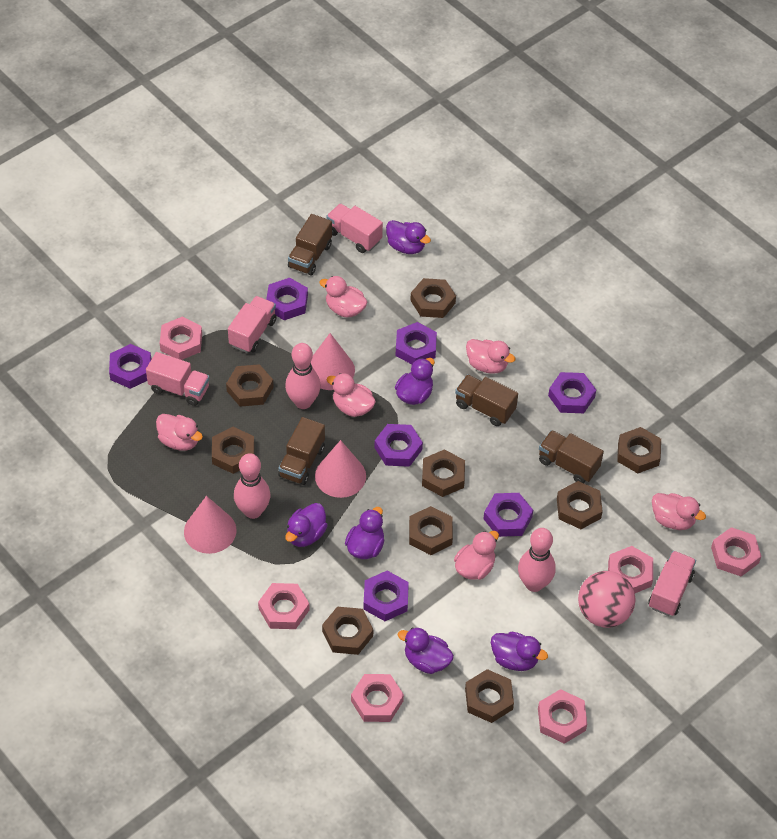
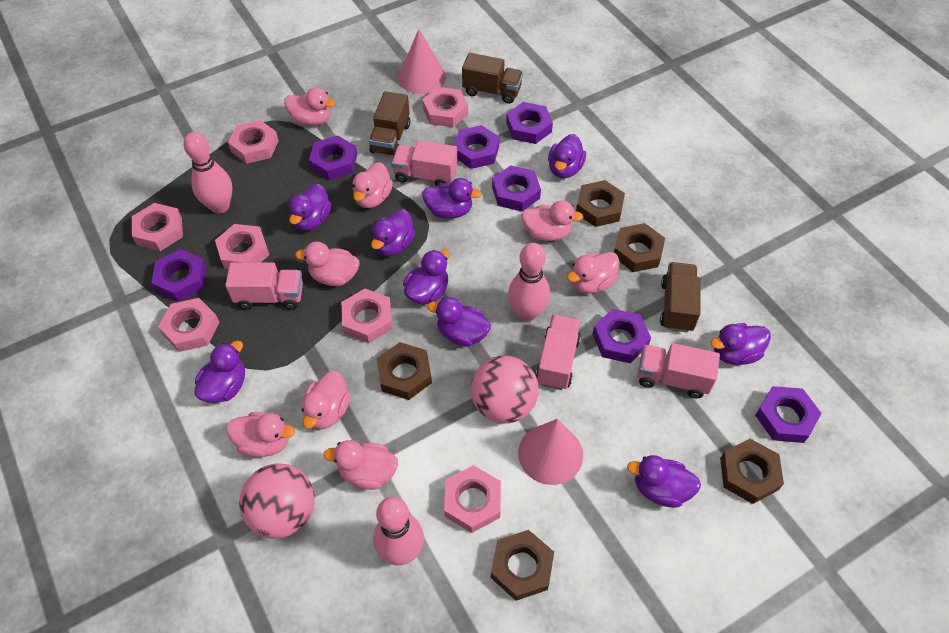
brown nut: 9 -> 5
brown truck: 4 -> 3
pink ball: 1 -> 2
pink cone: 3 -> 2
pink duck: 6 -> 8
pink nut: 6 -> 7
purple duck: 6 -> 9

